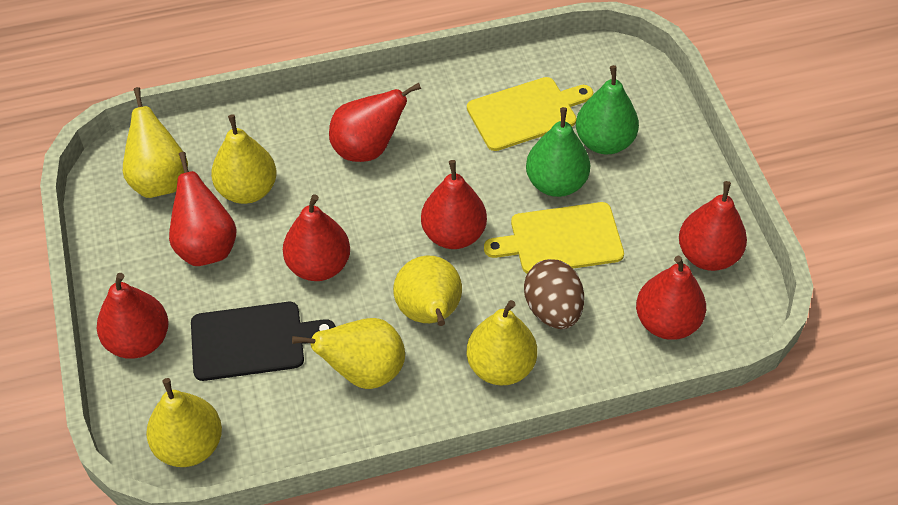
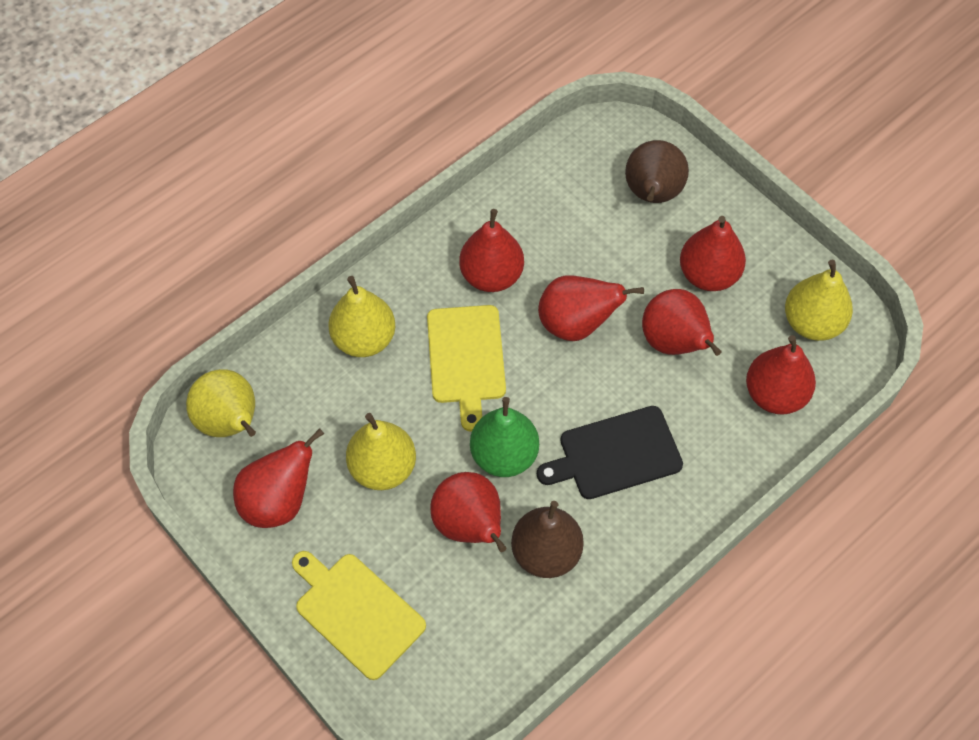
brown egg: 1 -> 0
brown pear: 0 -> 2
green pear: 2 -> 1
yellow pear: 6 -> 4

